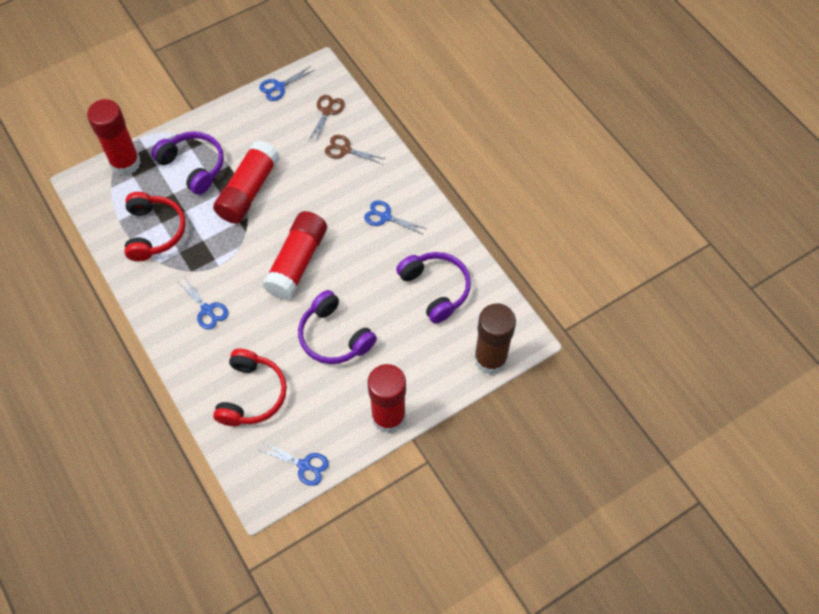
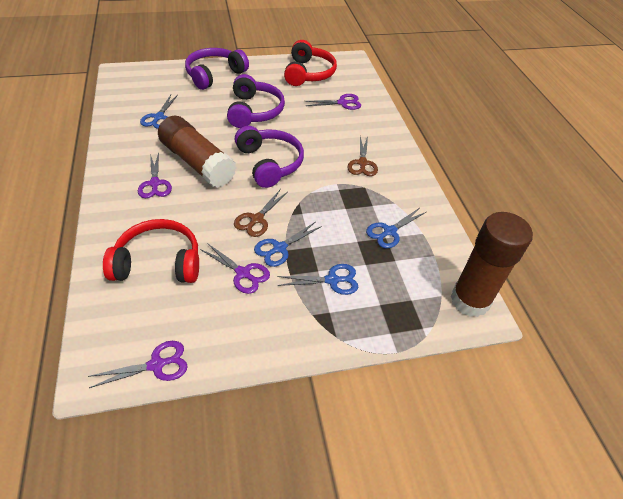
brown glue stick: 1 -> 2
purple scissors: 0 -> 4
red glue stick: 4 -> 0

